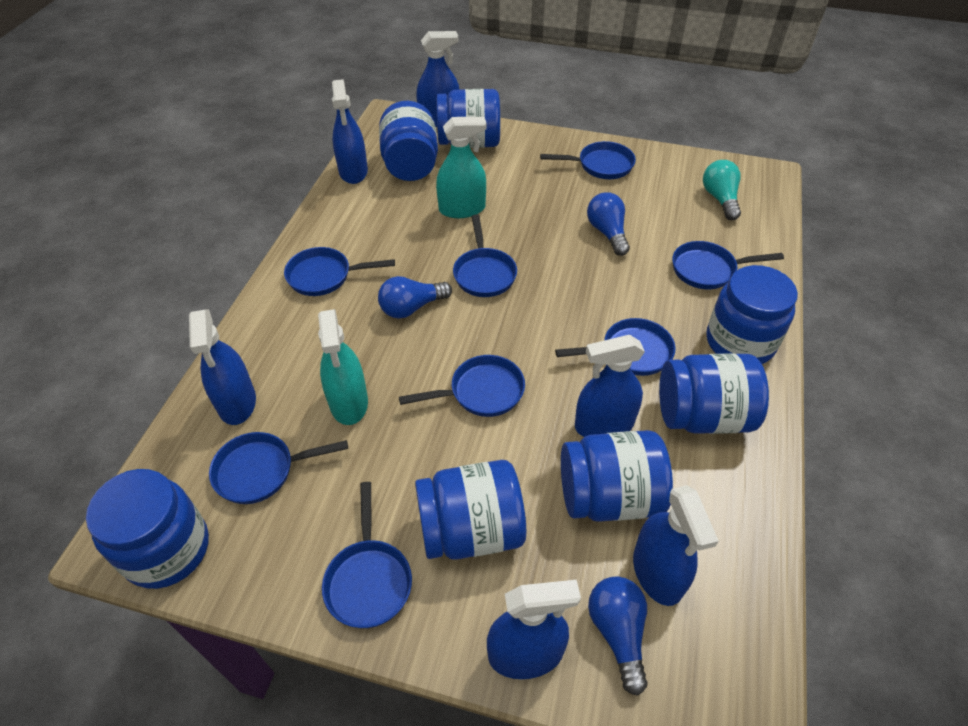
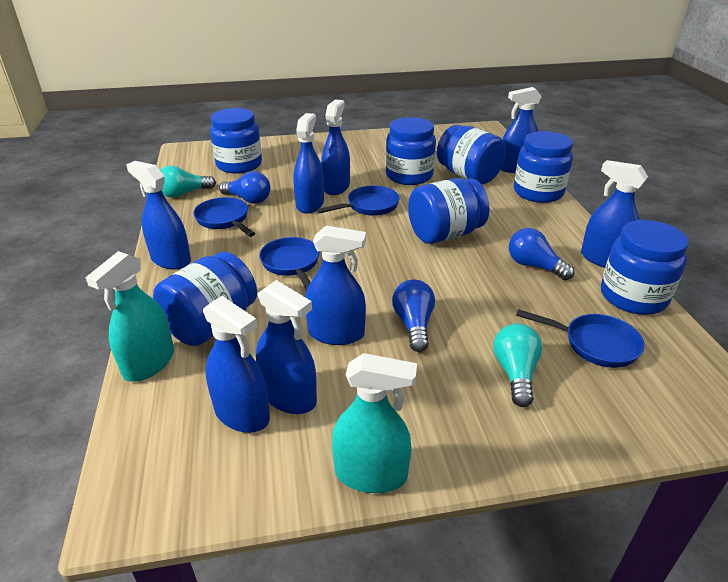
blue pan: 8 -> 4
blue spray bottle: 6 -> 8
turquoise light bulb: 1 -> 2

